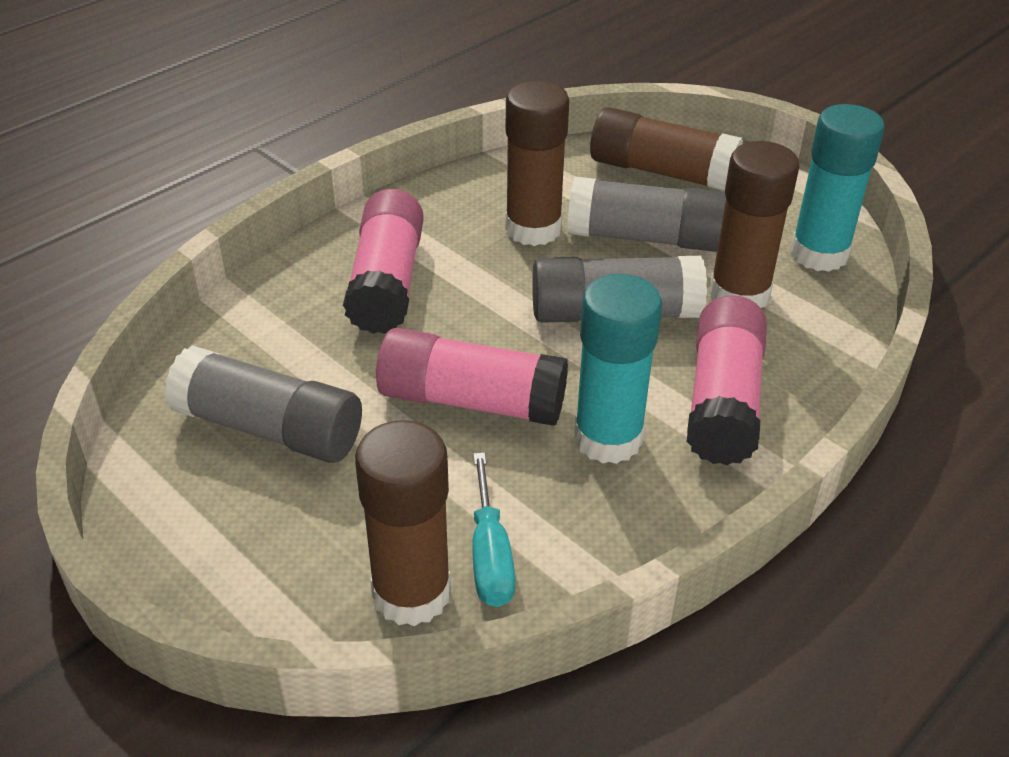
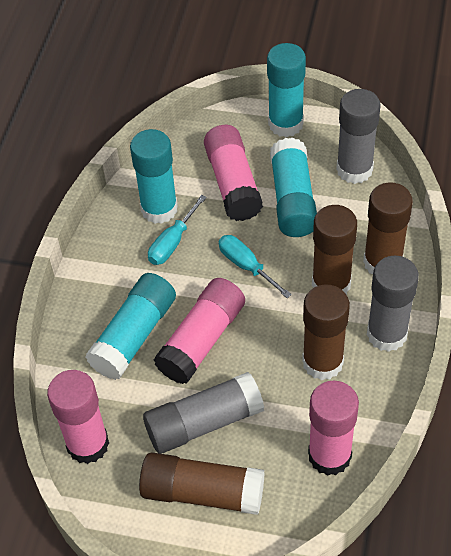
pink glue stick: 3 -> 4
turquoise glue stick: 2 -> 4
turquoise screwdriver: 1 -> 2

